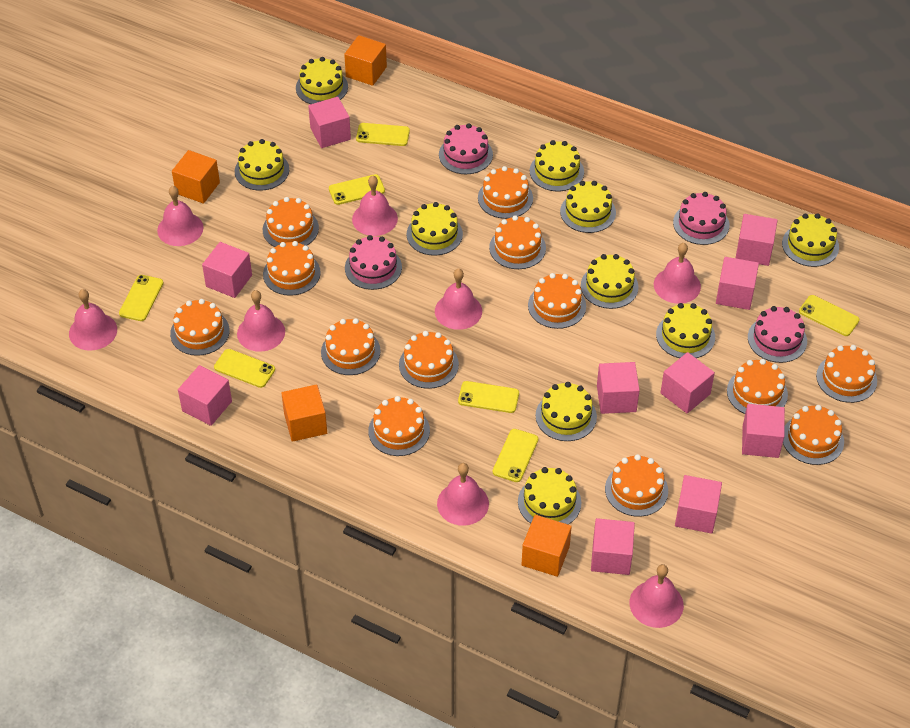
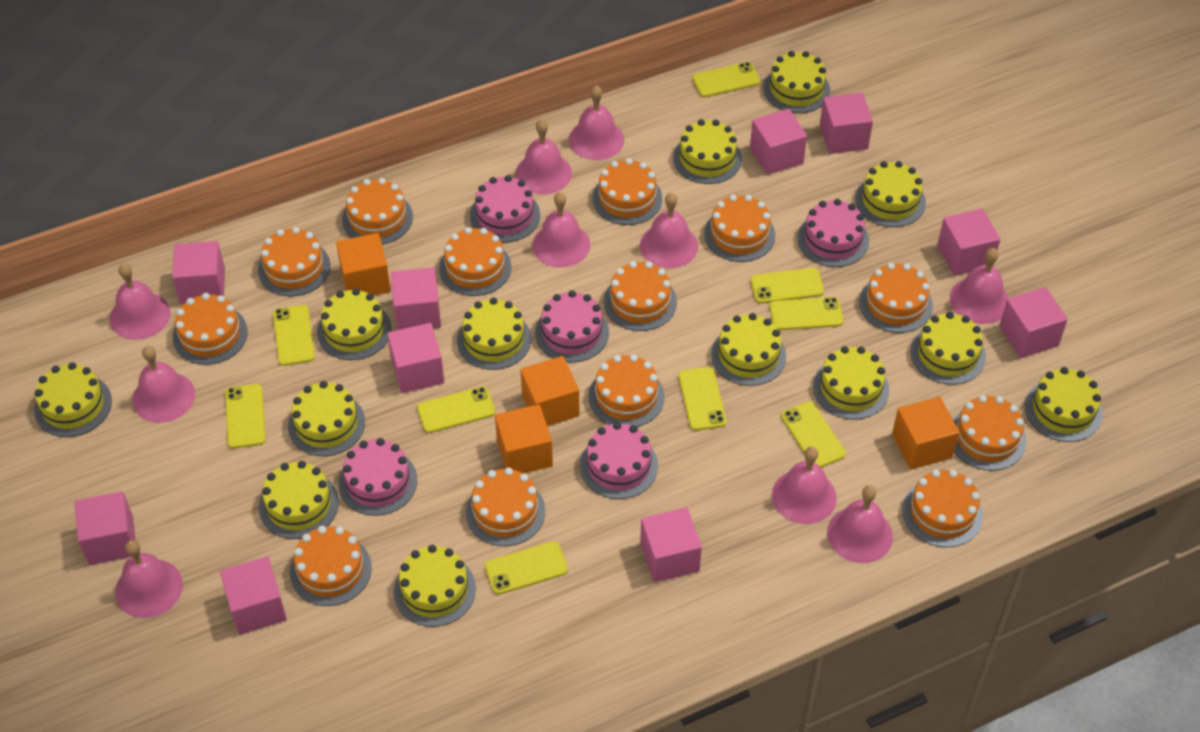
pink bell: 8 -> 10
pink cake: 4 -> 5
yellow cake: 10 -> 13
yellow phone: 7 -> 9

